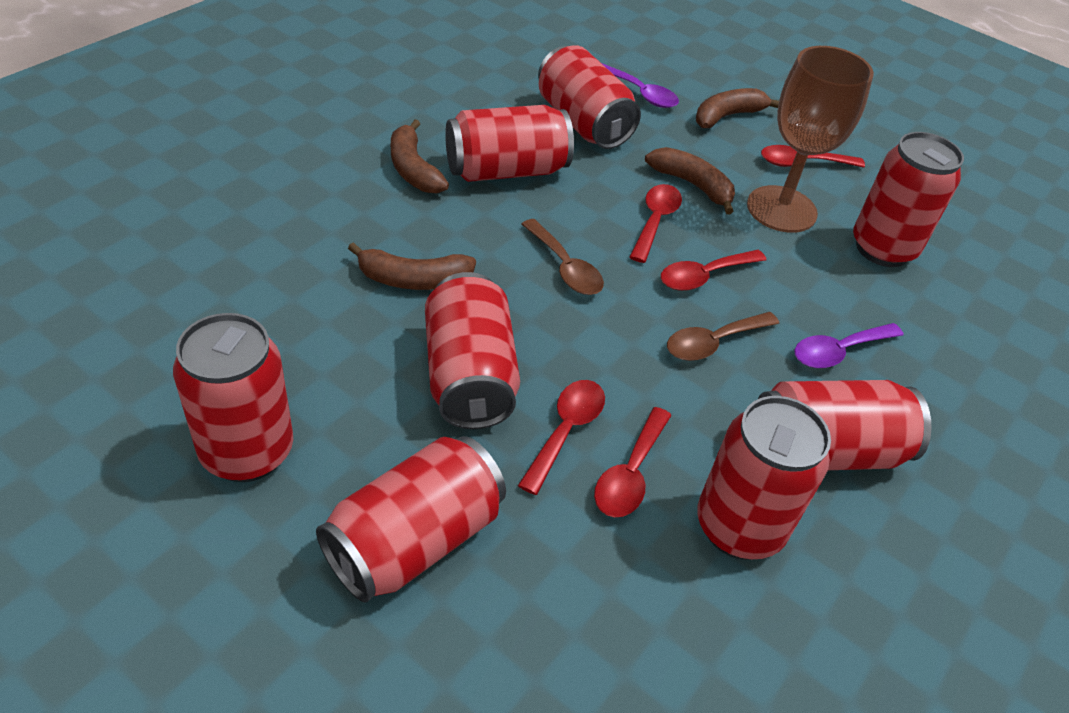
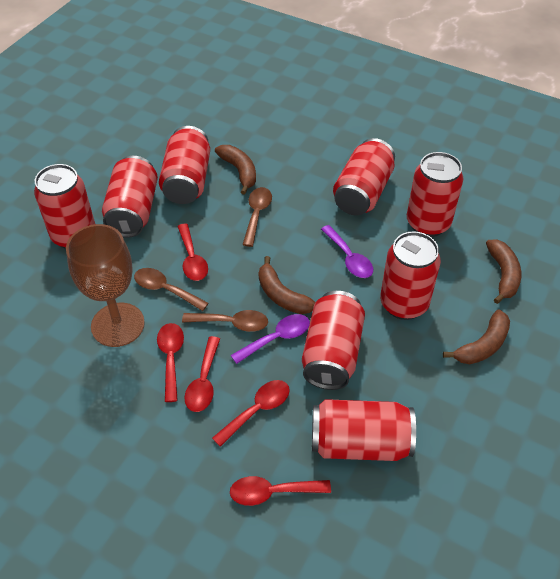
brown spoon: 2 -> 3

